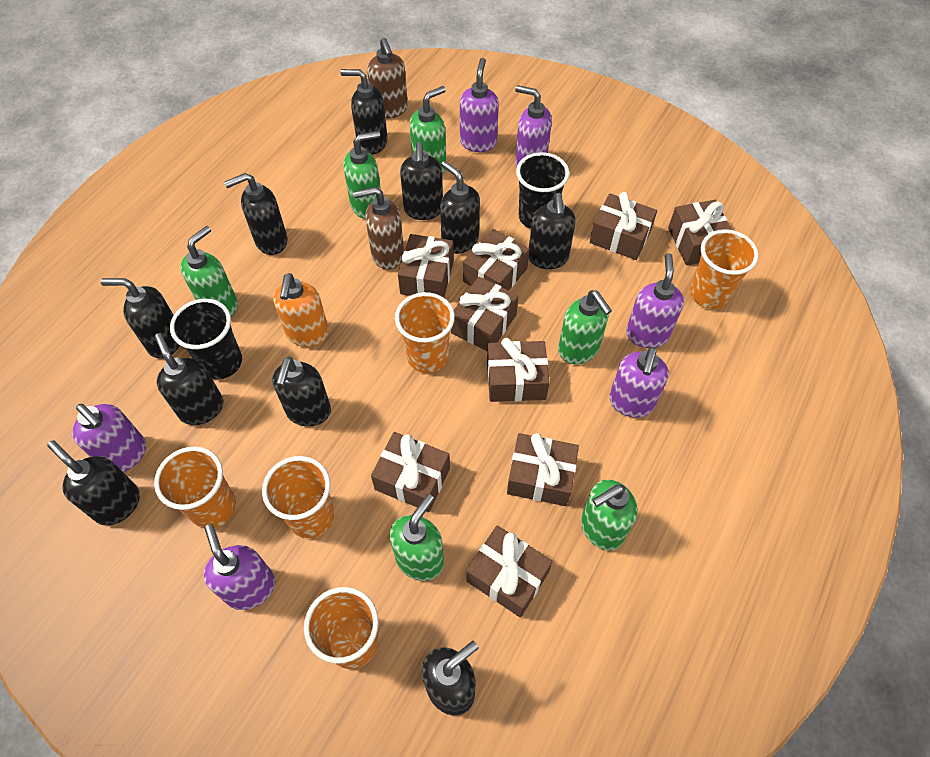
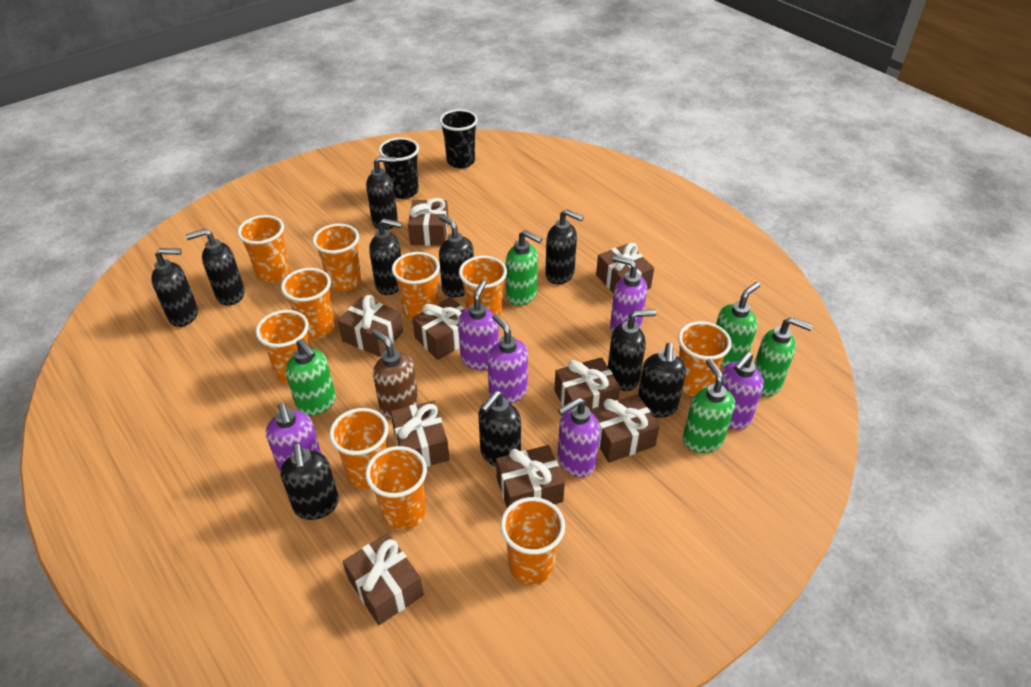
brown soap dispenser: 2 -> 1
green soap dispenser: 6 -> 5
orange cup: 5 -> 10
orange soap dispenser: 1 -> 0

